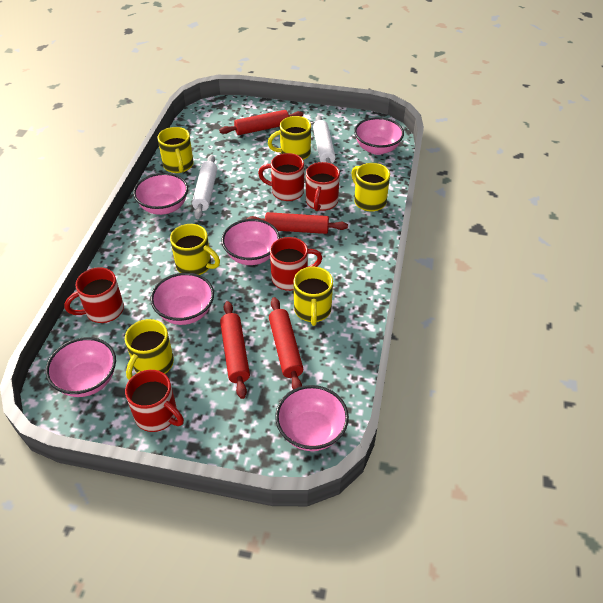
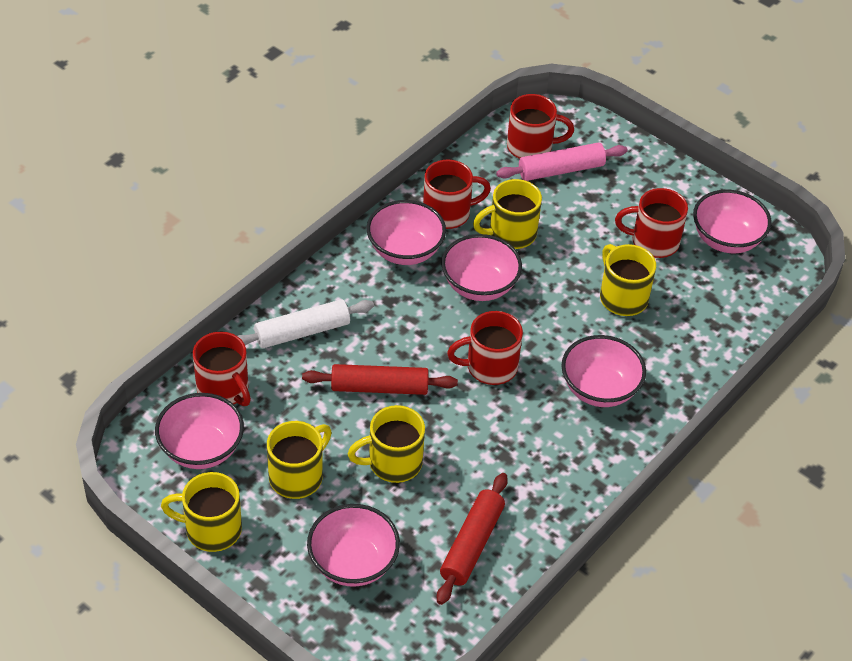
pink rolling pin: 0 -> 1
red rolling pin: 4 -> 2
white rolling pin: 2 -> 1
yellow mug: 6 -> 5

